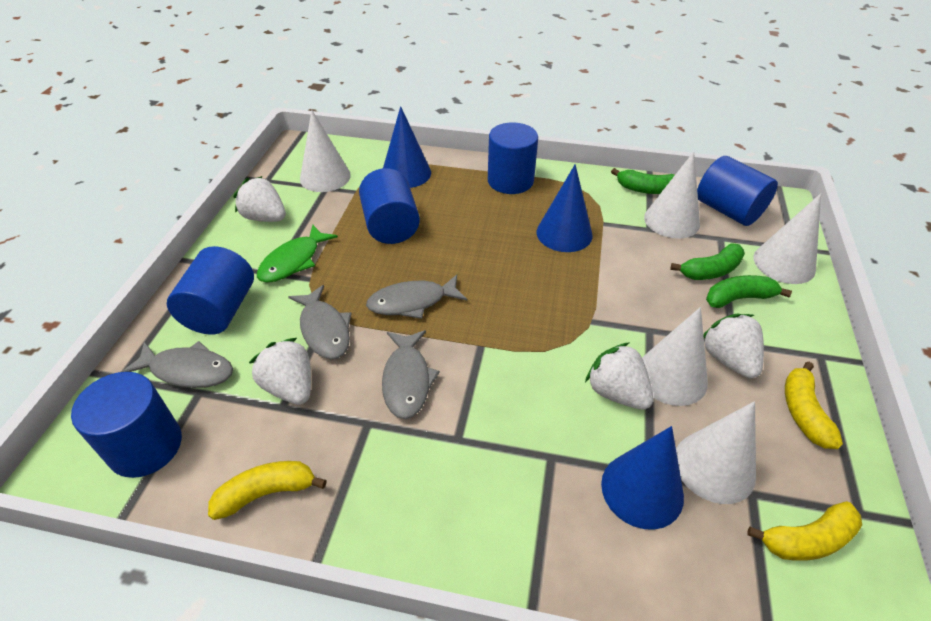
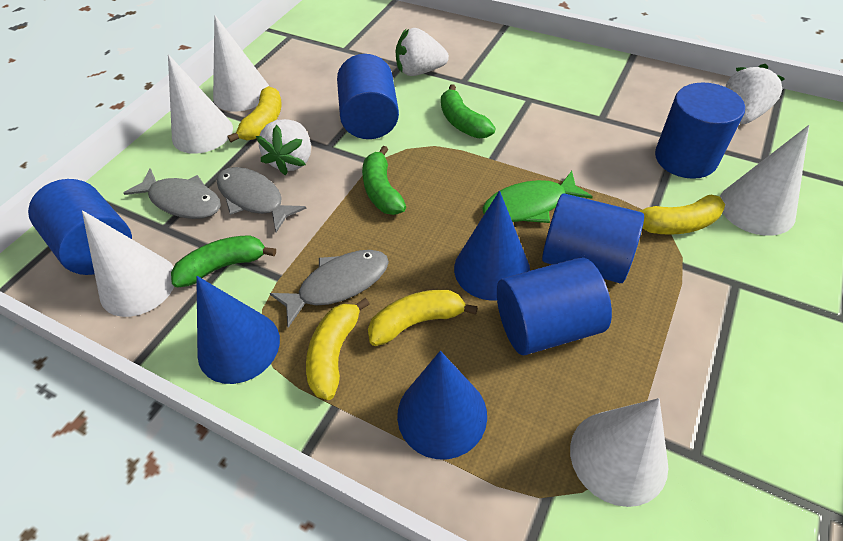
grey fish: 4 -> 3
white strawberry: 4 -> 3
yellow banana: 3 -> 4

